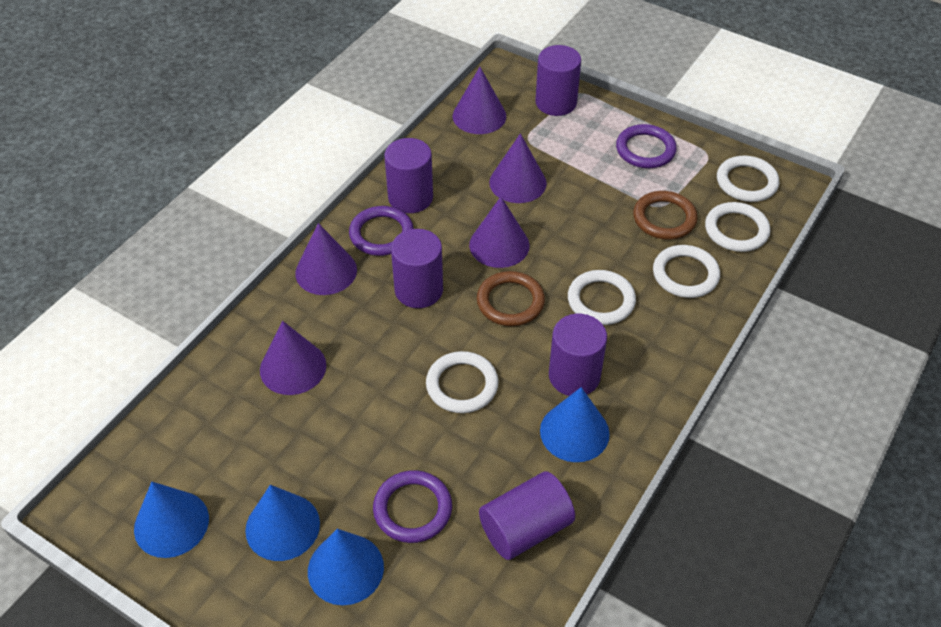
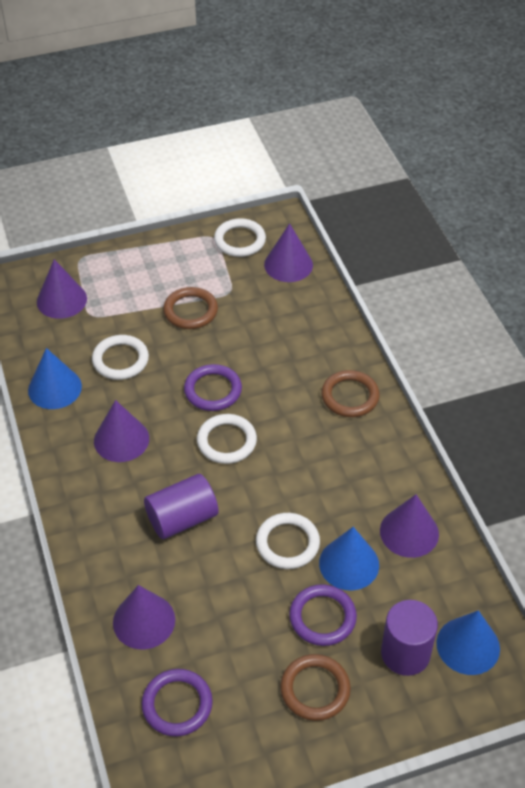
blue cone: 4 -> 3
brown ring: 2 -> 3
purple cylinder: 5 -> 2
white ring: 5 -> 4

